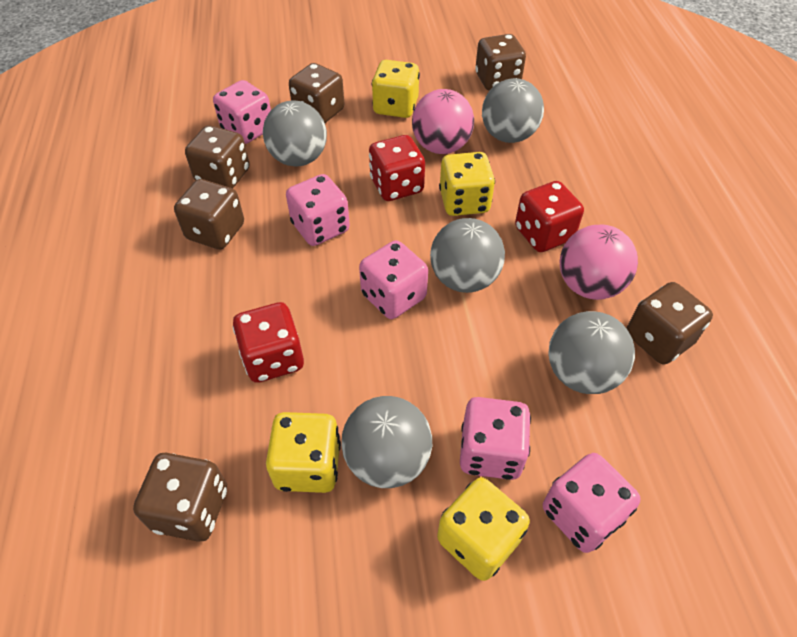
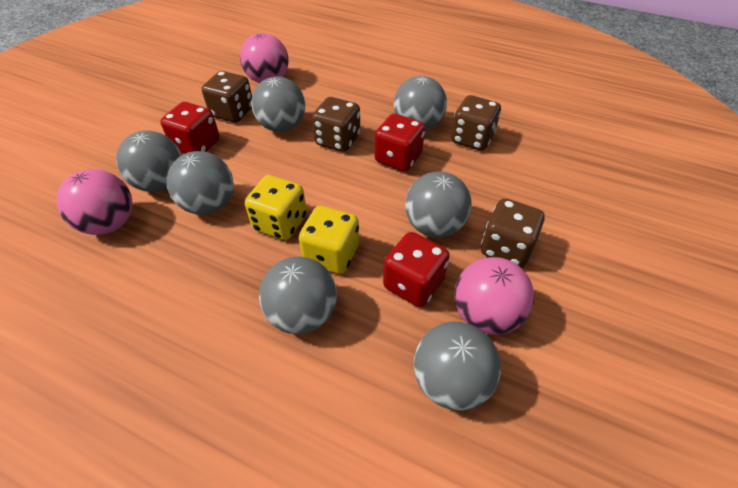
brown dice: 6 -> 4
grey ball: 5 -> 7
pink ball: 2 -> 3
pink dice: 5 -> 0
yellow dice: 4 -> 2

